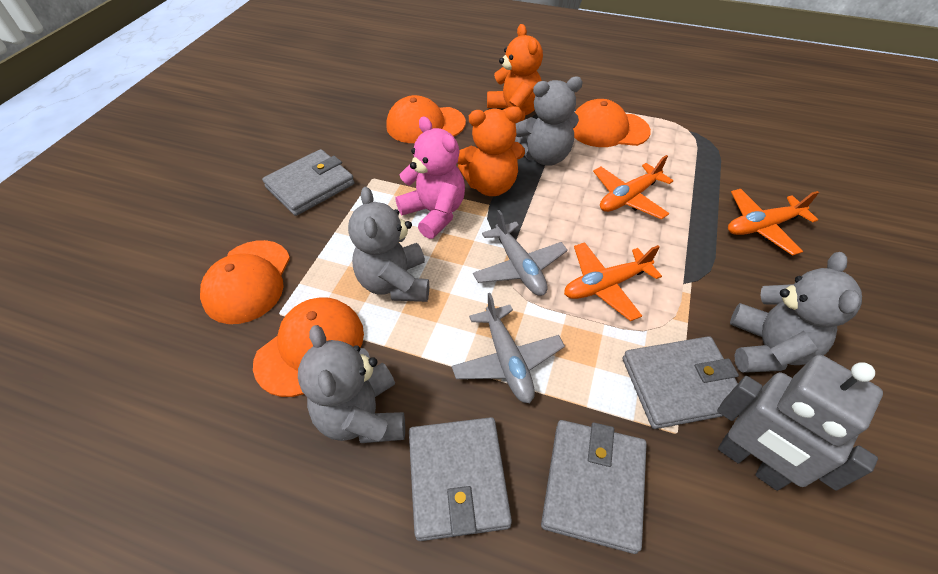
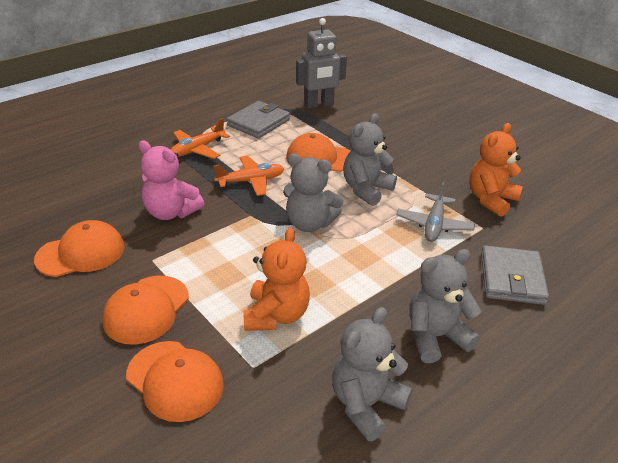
grey plane: 2 -> 1
grey wallet: 4 -> 2
orange plane: 3 -> 2

